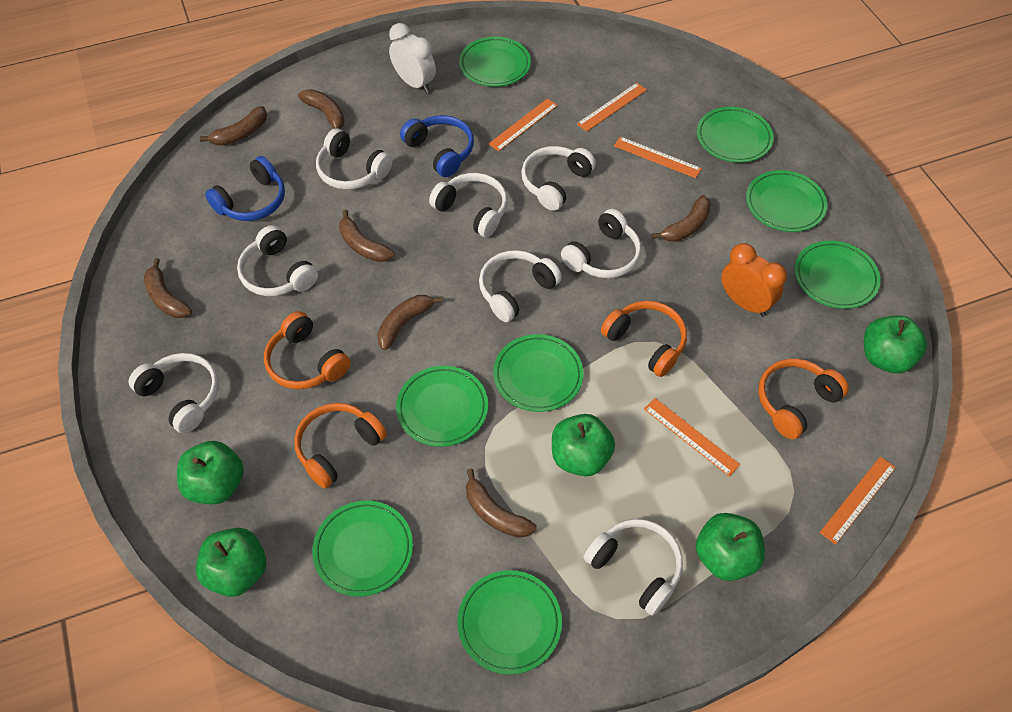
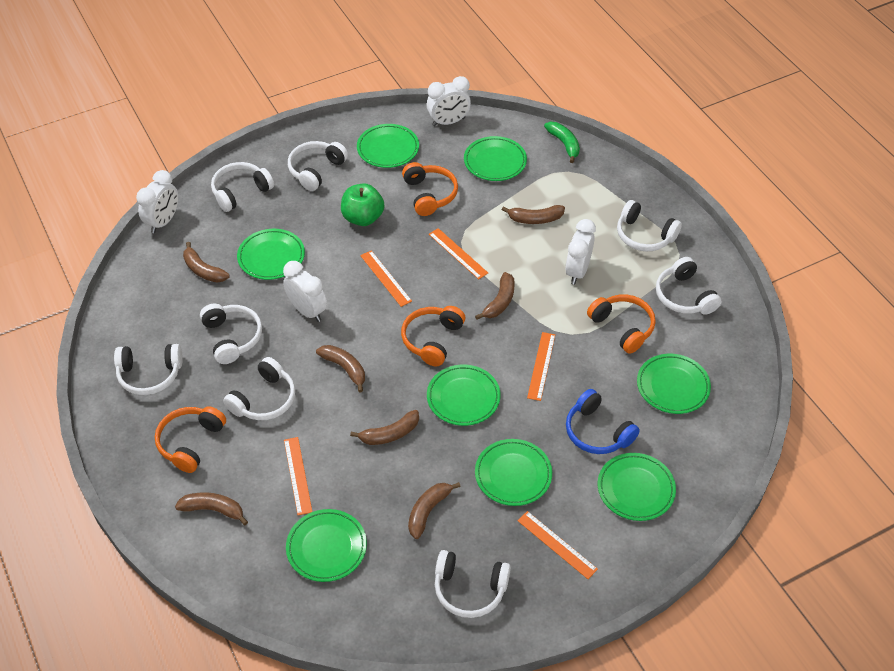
blue headphones: 2 -> 1
green apple: 5 -> 1
green banana: 0 -> 1
orange clock: 1 -> 0
white clock: 1 -> 4

